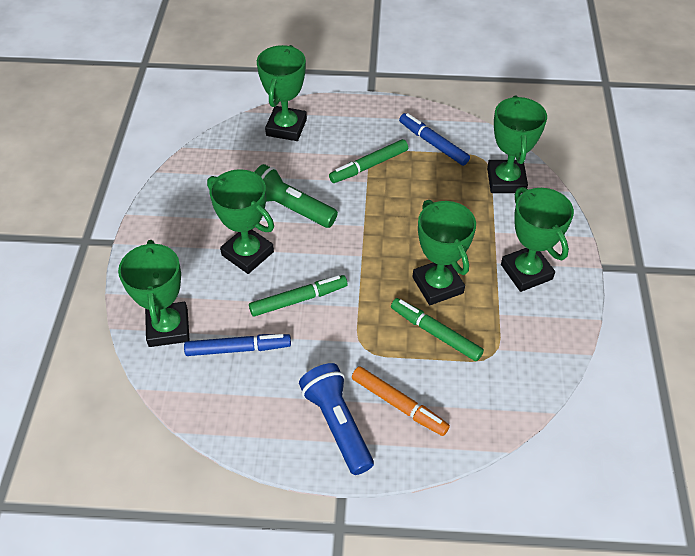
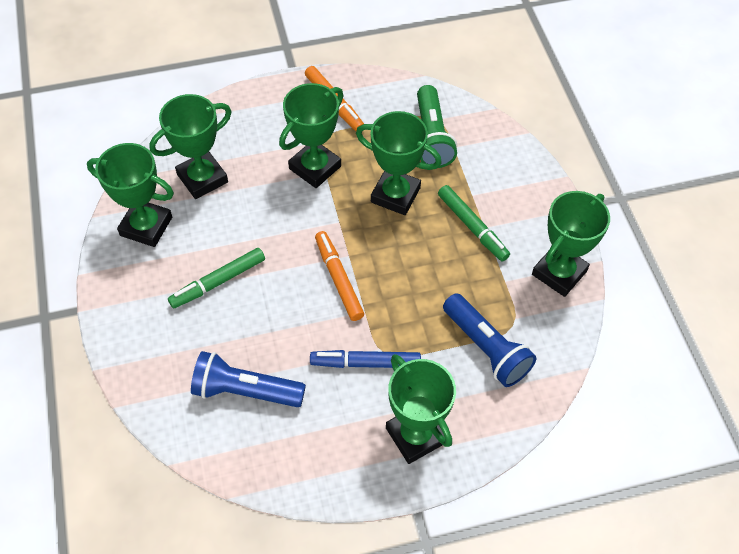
blue flashlight: 1 -> 2
blue marker: 2 -> 1
green marker: 3 -> 2
orange marker: 1 -> 2

